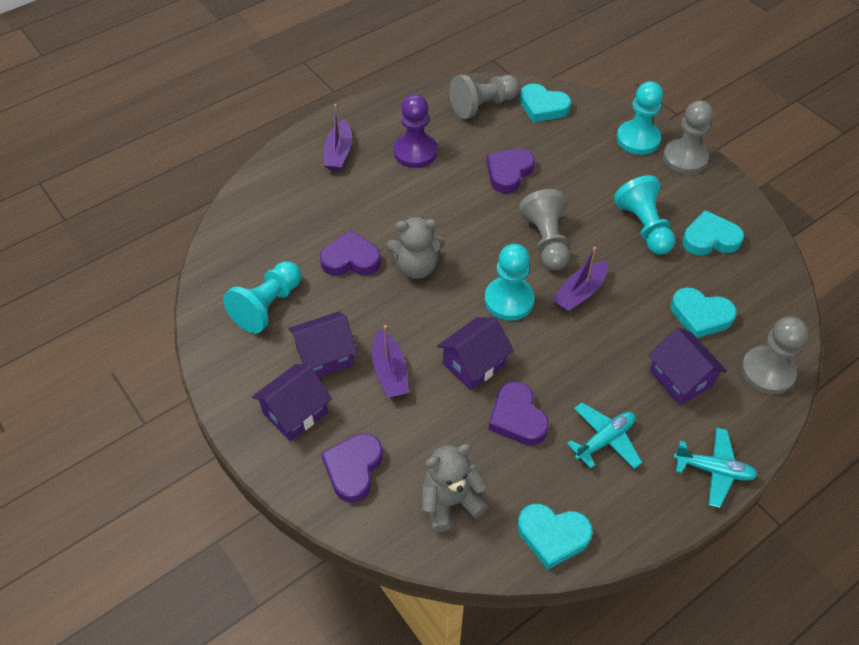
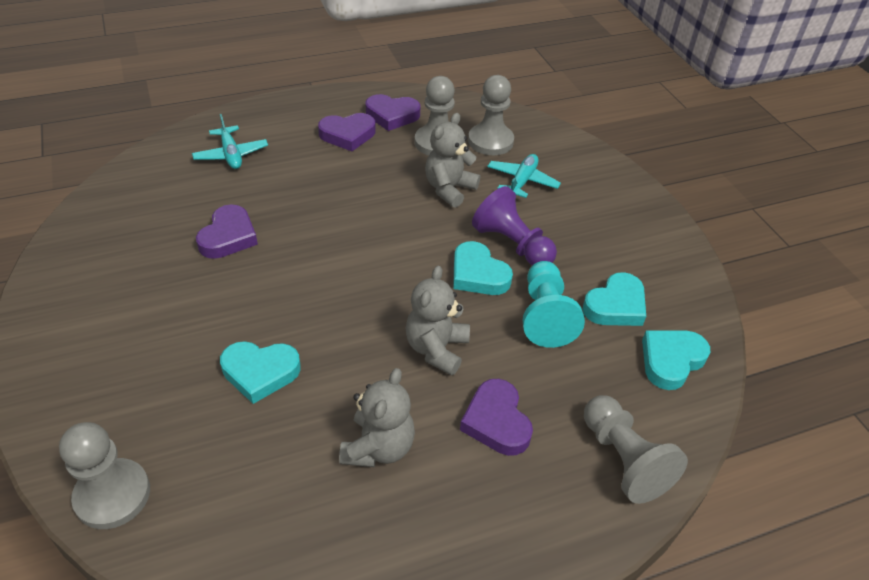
grey teddy bear: 2 -> 3
purple boat: 3 -> 0
purple house: 4 -> 0
turquoise pawn: 4 -> 1

